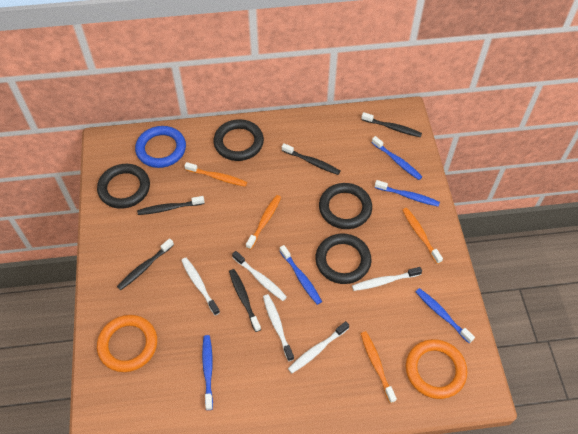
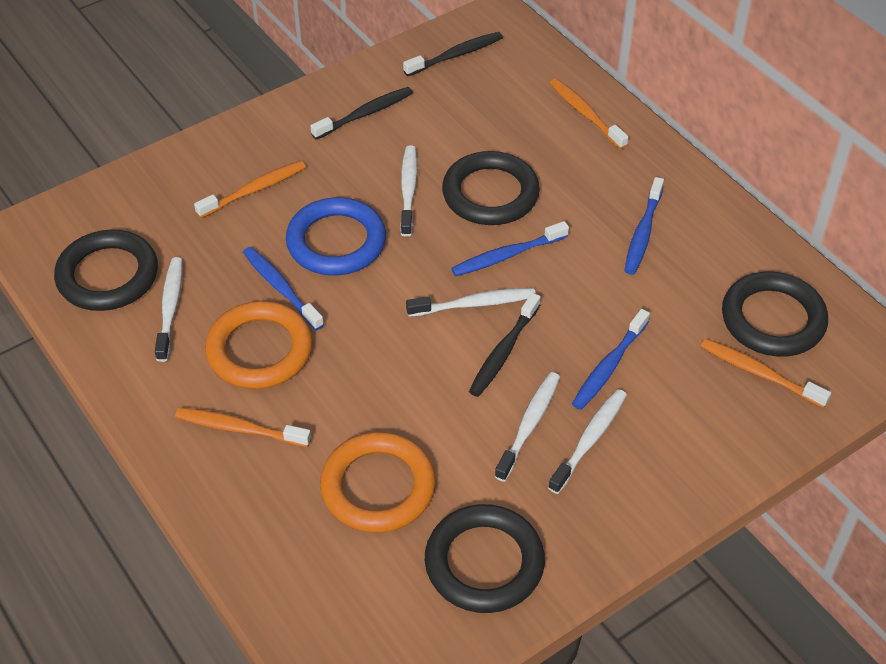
black toothbrush: 5 -> 3
blue toothbrush: 5 -> 4

